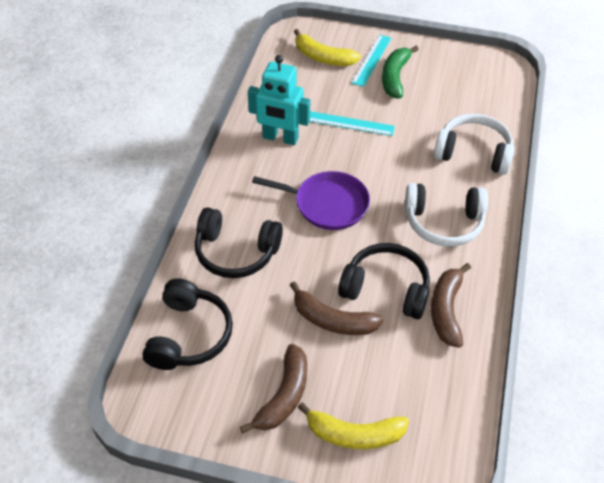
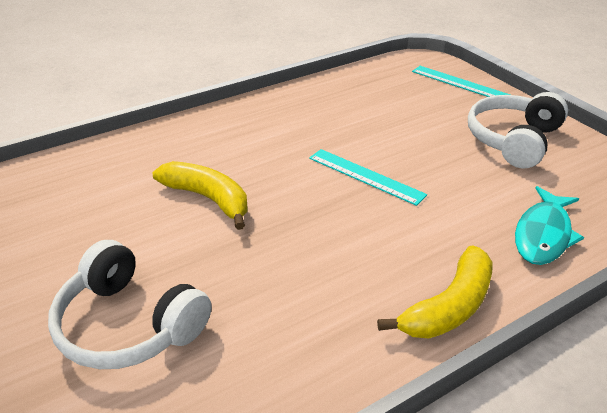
black headphones: 3 -> 0
brown banana: 3 -> 0
green banana: 1 -> 0
purple pan: 1 -> 0
turquoise fish: 0 -> 1
turquoise robot: 1 -> 0

